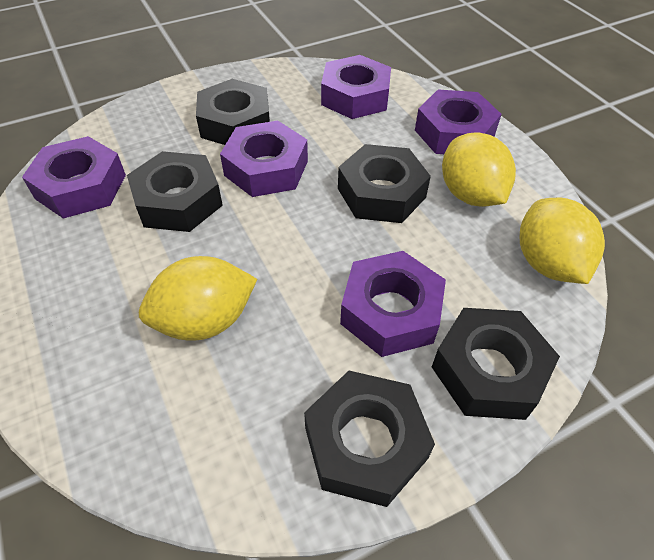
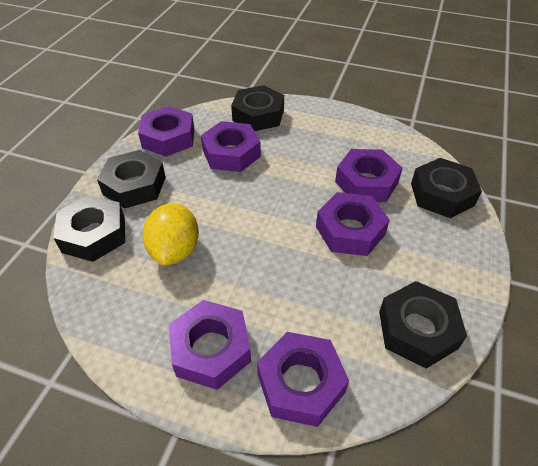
purple nut: 5 -> 6
yellow lemon: 3 -> 1

